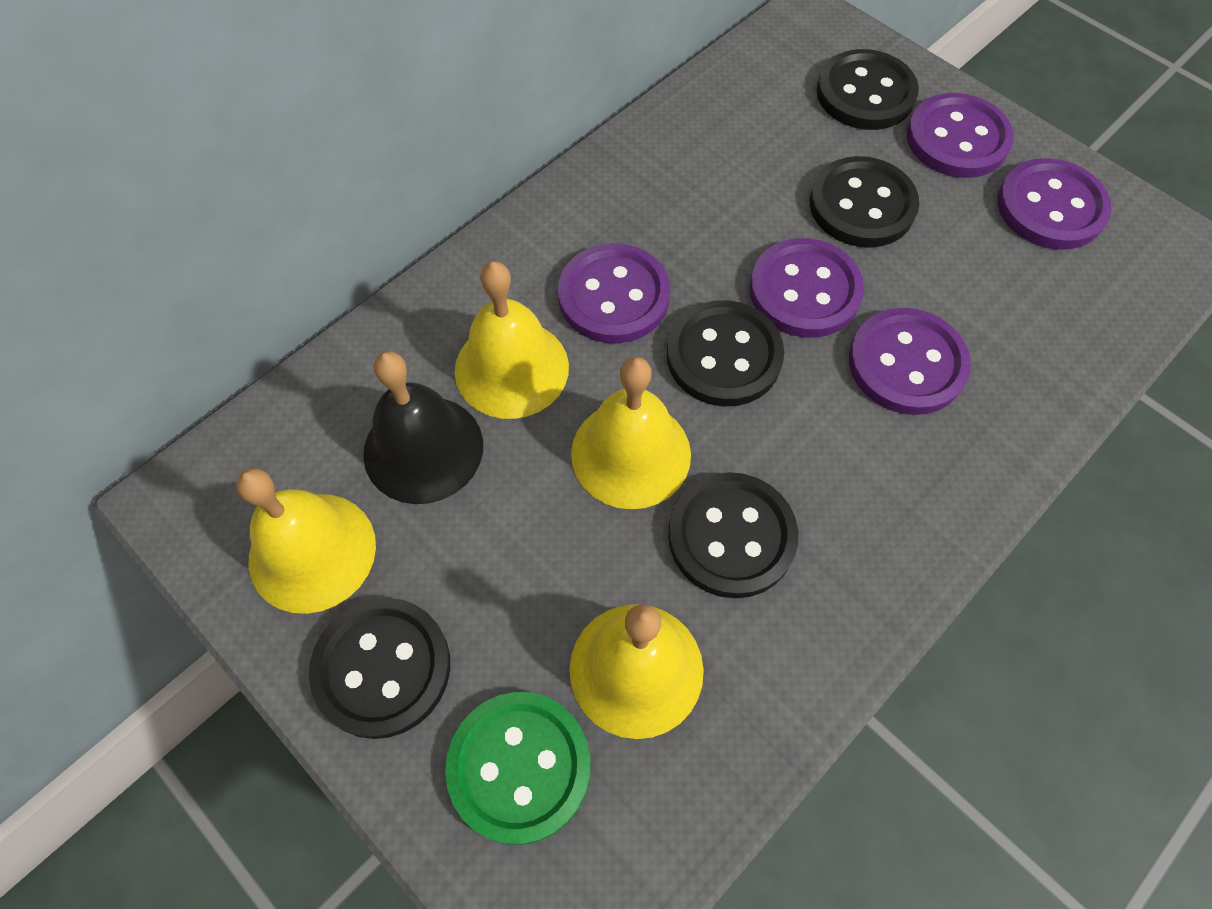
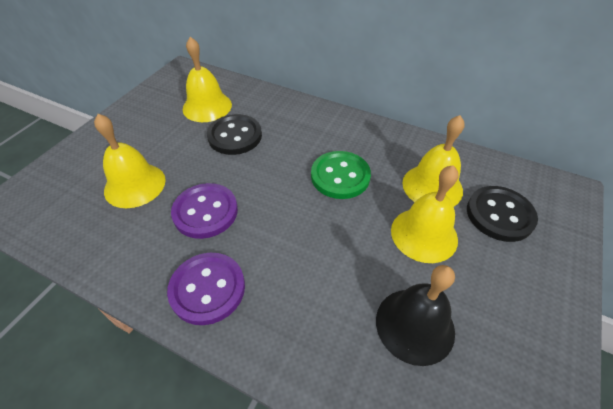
black button: 5 -> 2
purple button: 5 -> 2

